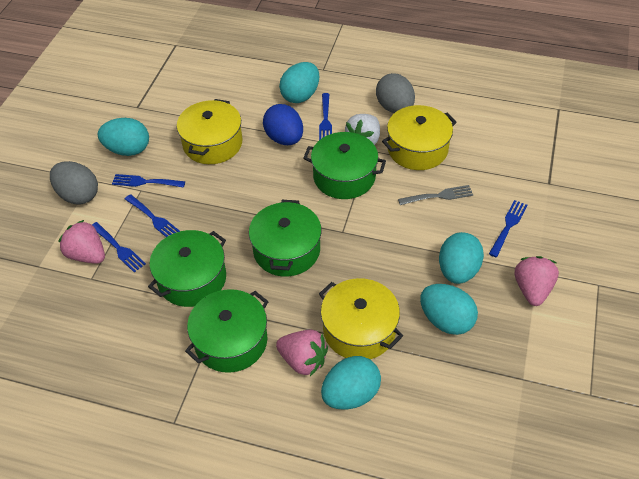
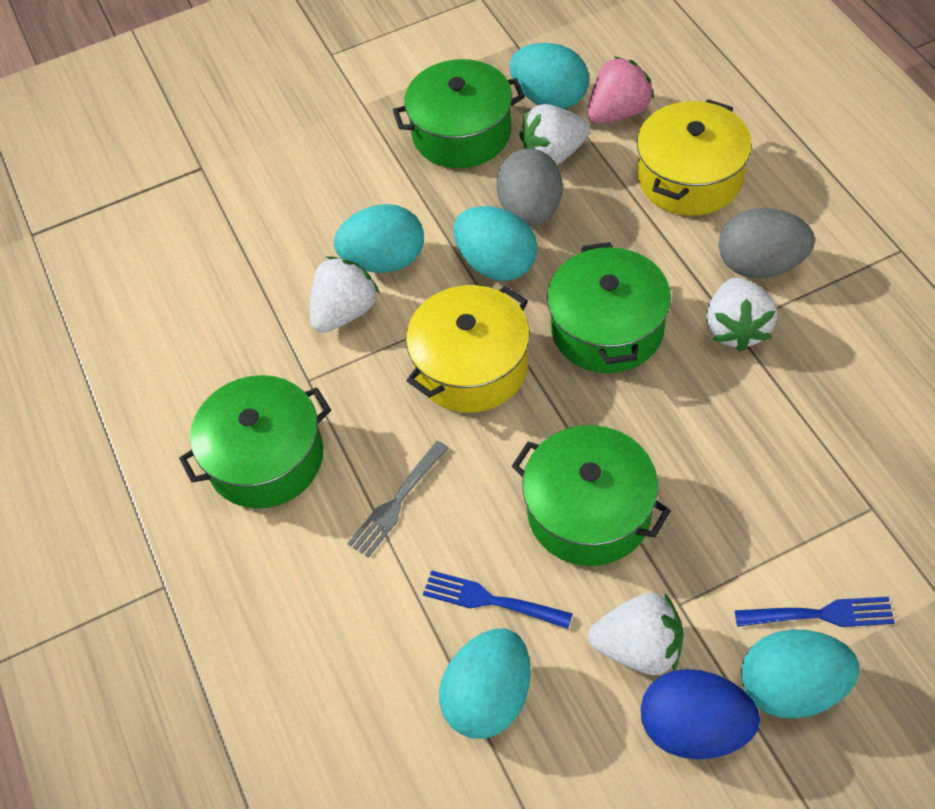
blue fork: 5 -> 2
pink strawberry: 3 -> 1
white strawberry: 1 -> 4
yellow pot: 3 -> 2

